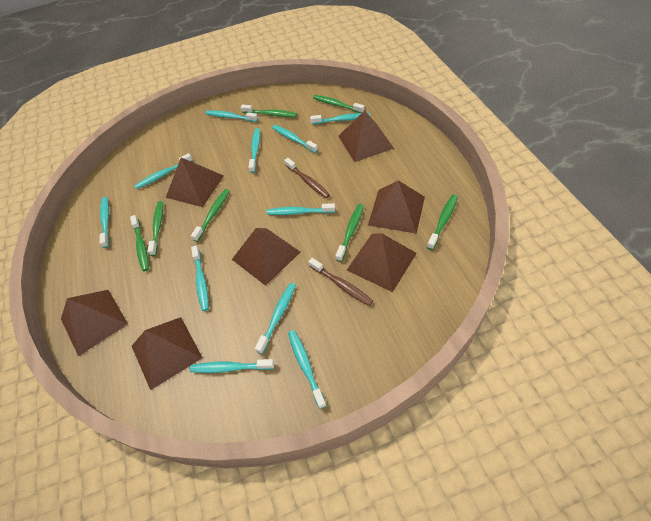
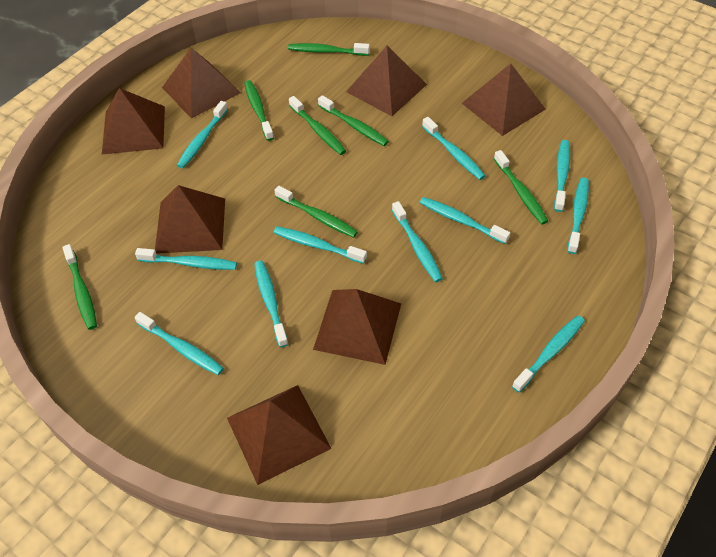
brown toothbrush: 2 -> 0

